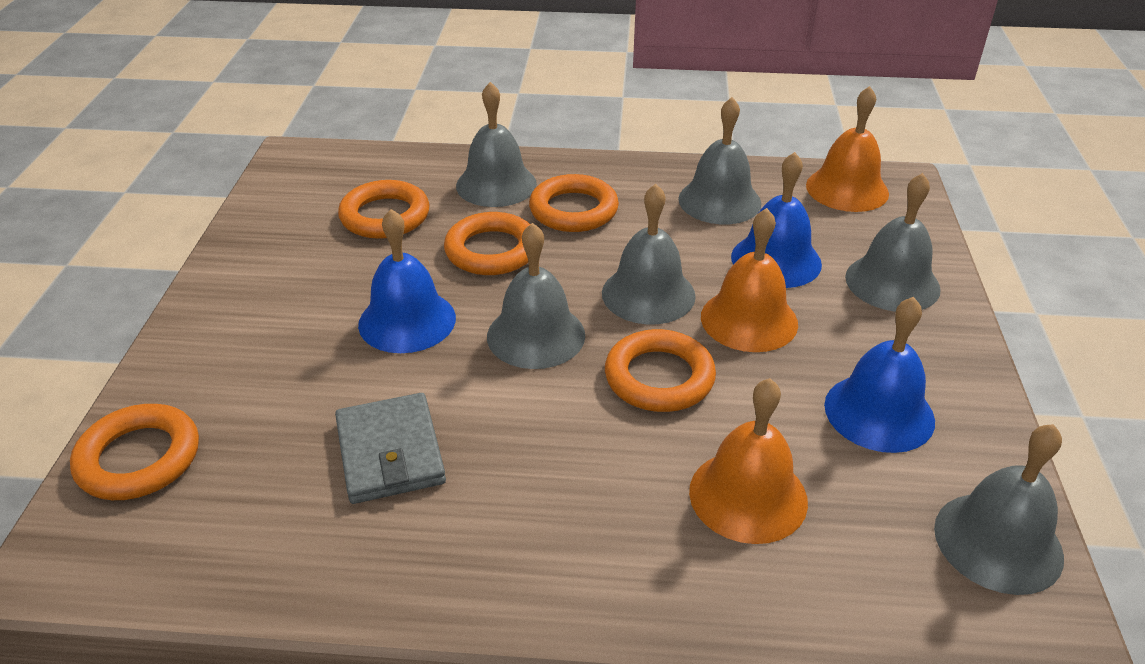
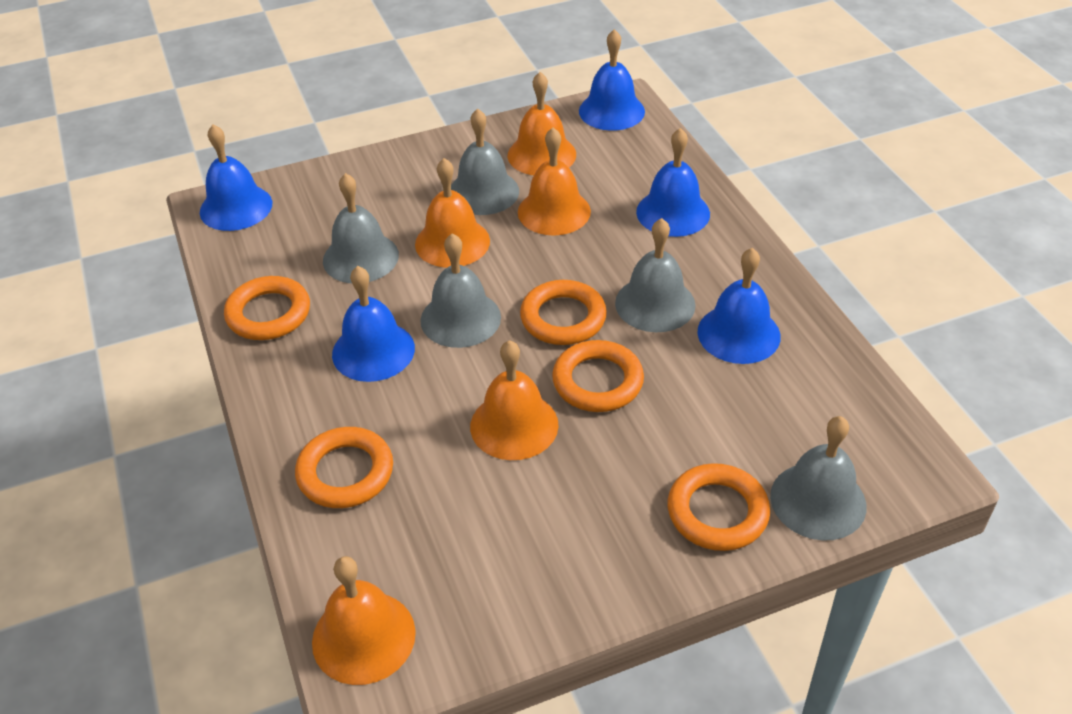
blue bell: 3 -> 5
grey bell: 6 -> 5
grey wallet: 1 -> 0
orange bell: 3 -> 5

